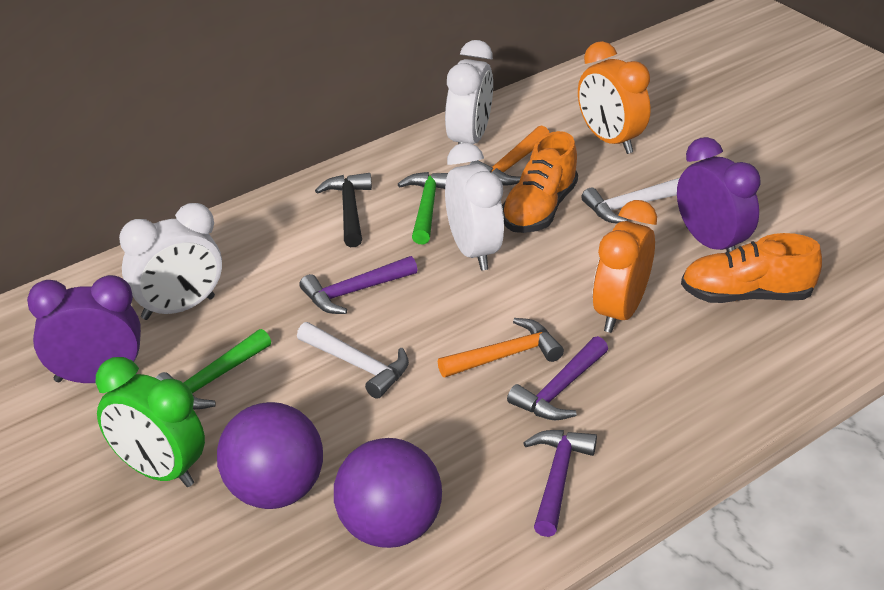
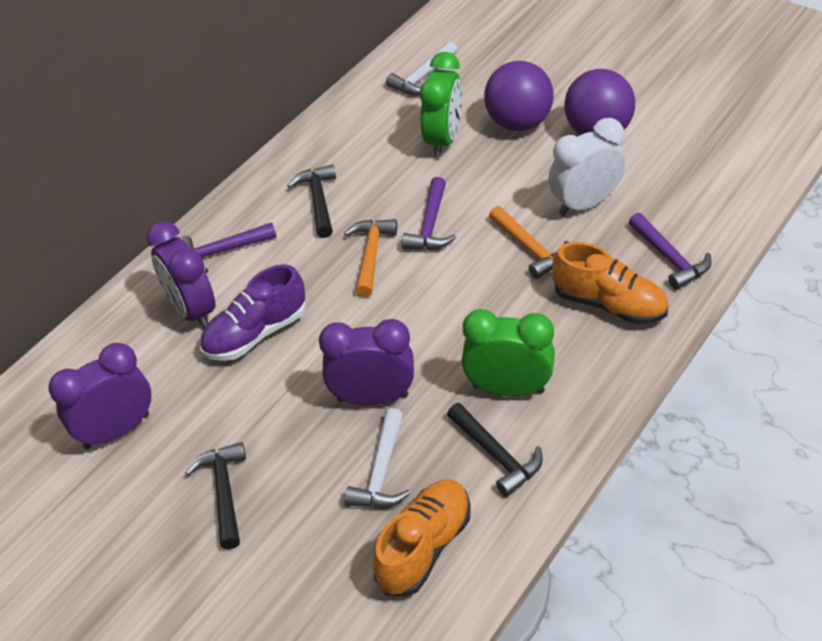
black hammer: 1 -> 3
green clock: 1 -> 2
green hammer: 2 -> 0
orange clock: 2 -> 0
purple clock: 2 -> 3
purple shoe: 0 -> 1
white clock: 3 -> 1

